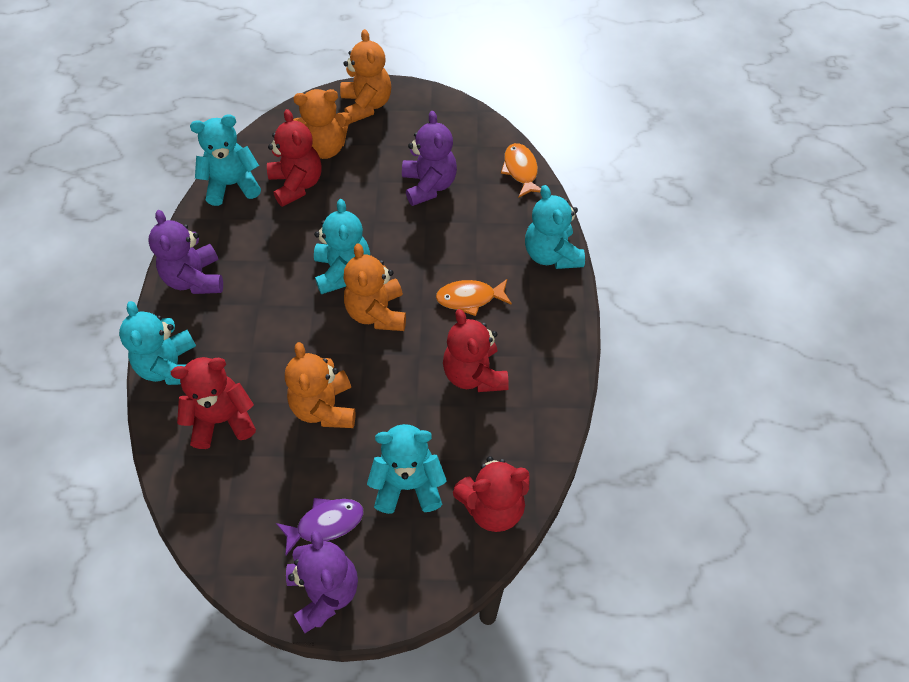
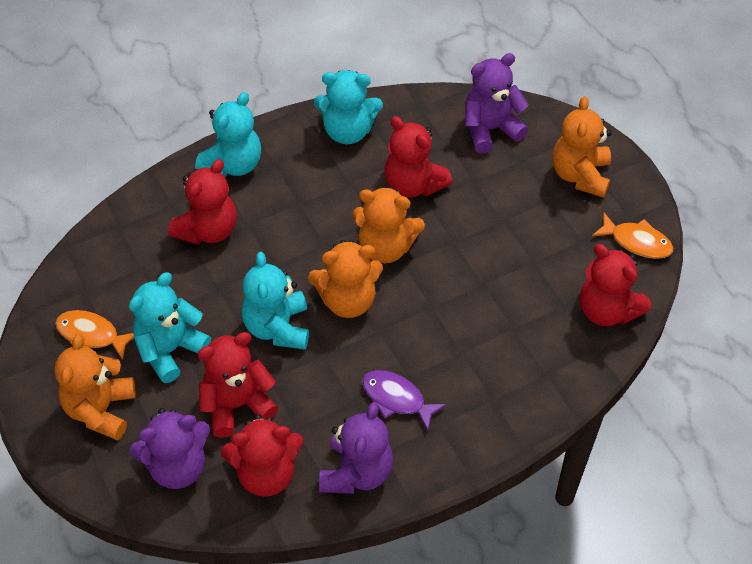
red teddy bear: 4 -> 5
turquoise teddy bear: 5 -> 4

